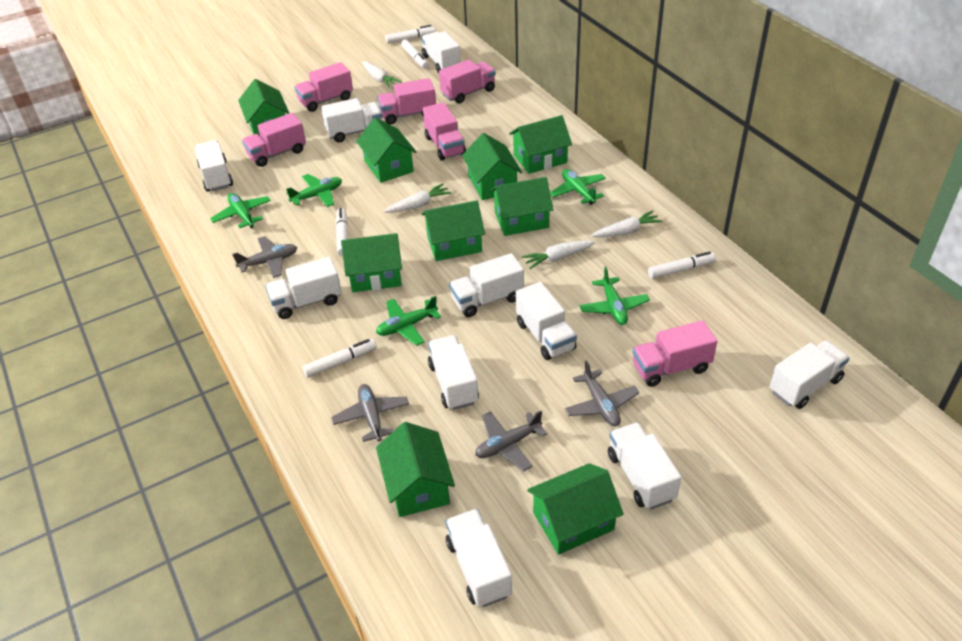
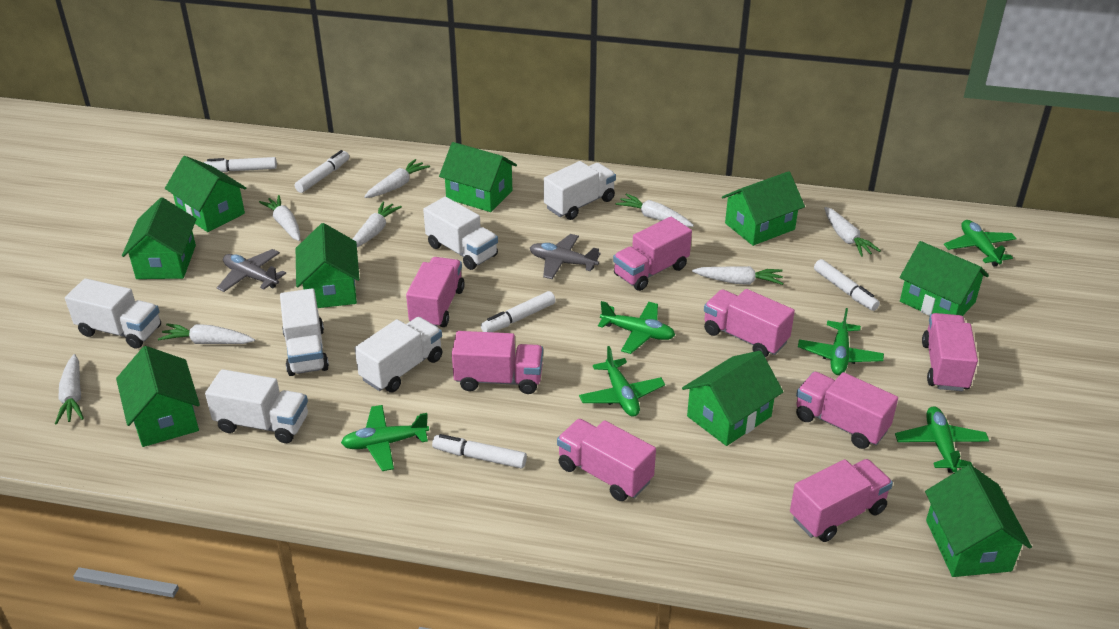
green plane: 5 -> 6
grey plane: 4 -> 2
pink truck: 6 -> 8
white carrot: 4 -> 8
white truck: 10 -> 6

